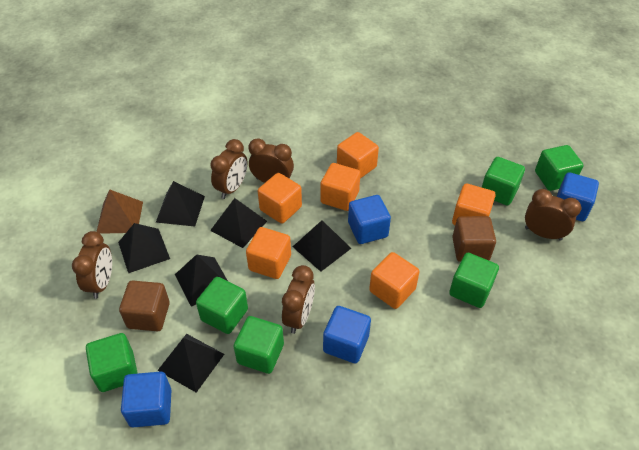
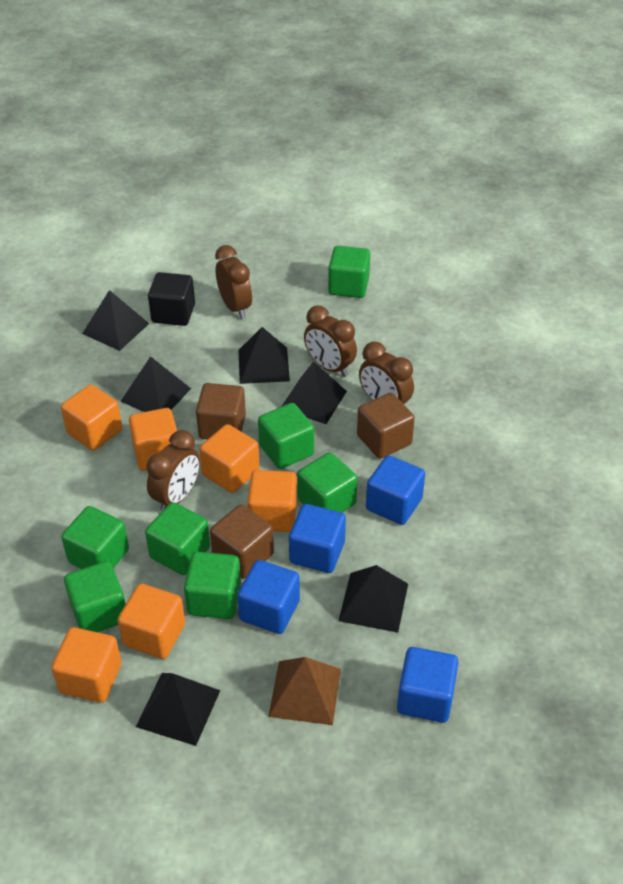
black cube: 0 -> 1
brown clock: 5 -> 4
brown cube: 2 -> 3
green cube: 6 -> 7

